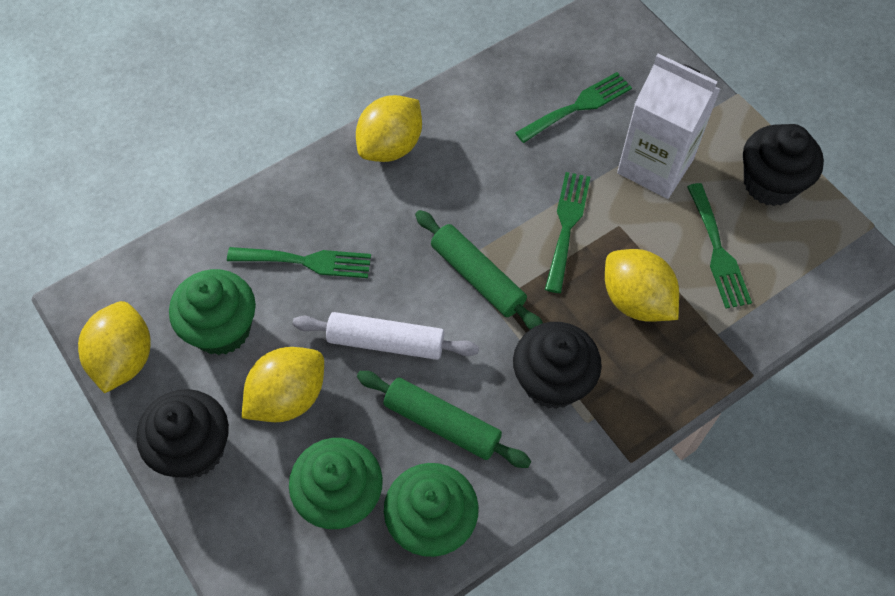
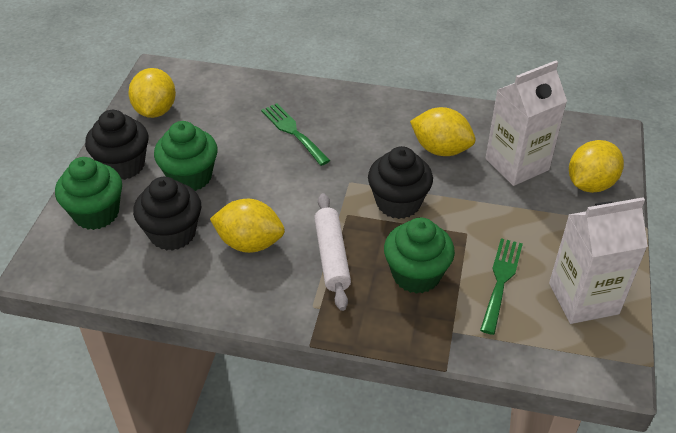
green fork: 4 -> 2
green rolling pin: 2 -> 0
white carton: 1 -> 2

